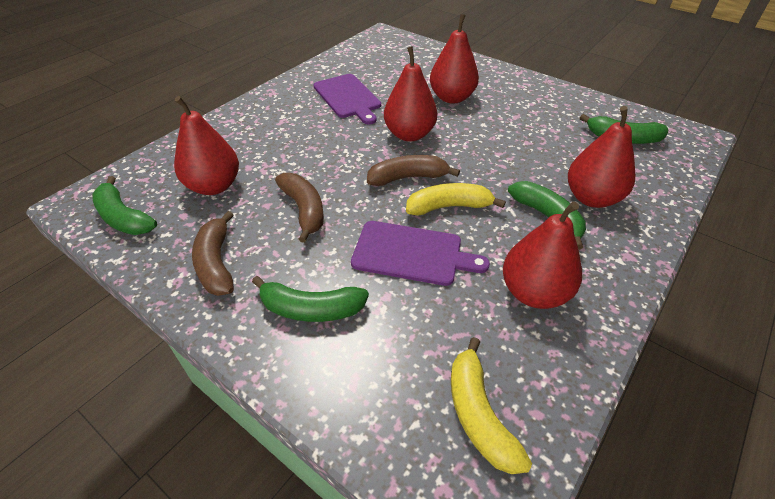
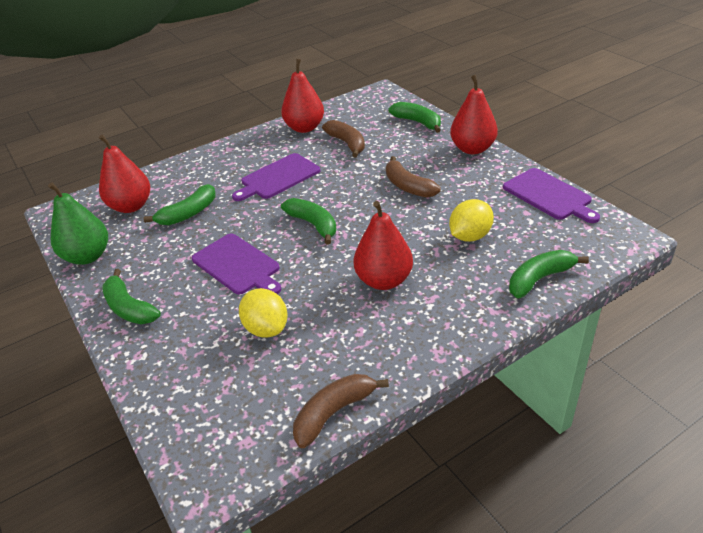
green banana: 4 -> 5
green pear: 0 -> 1
purple cutting board: 2 -> 3
red pear: 5 -> 4
yellow banana: 2 -> 0
yellow lemon: 0 -> 2

